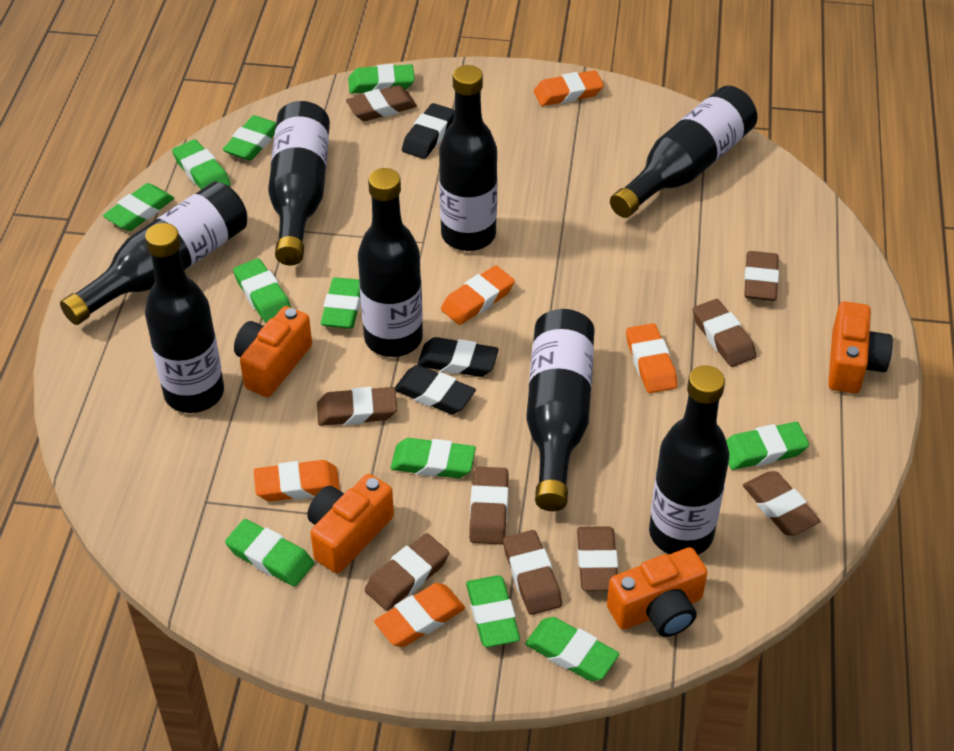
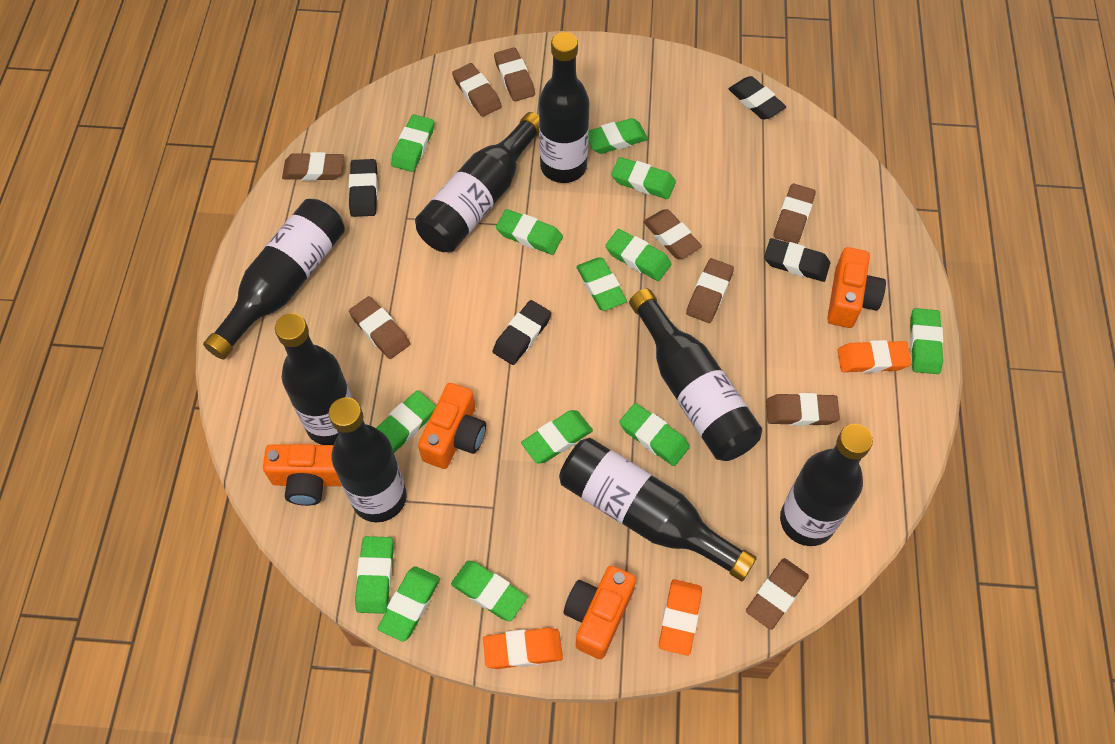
black eraser: 3 -> 4
green eraser: 11 -> 13
orange eraser: 5 -> 3

